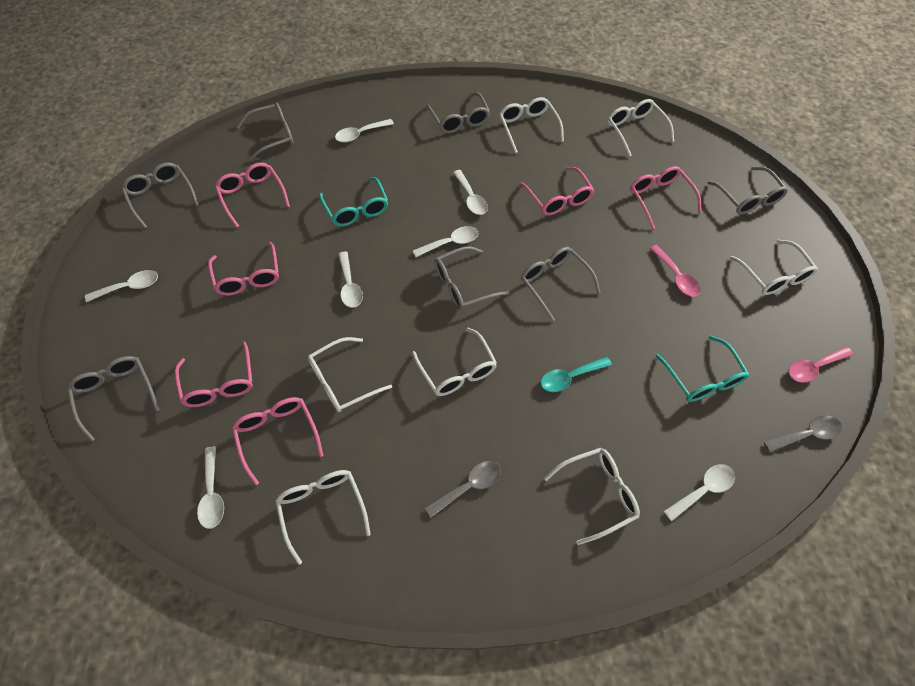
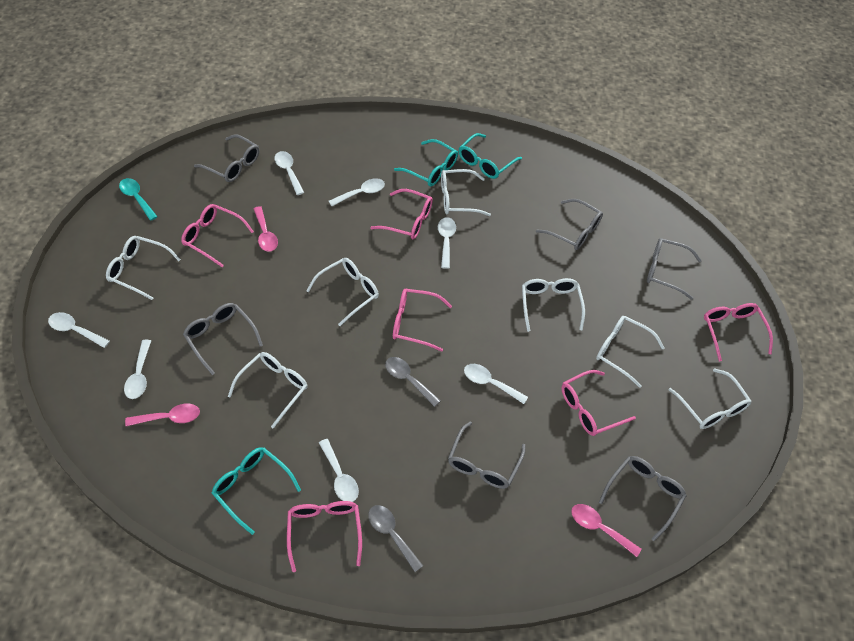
grey glasses: 7 -> 6
pink spoon: 2 -> 3
turquoise glasses: 2 -> 3

